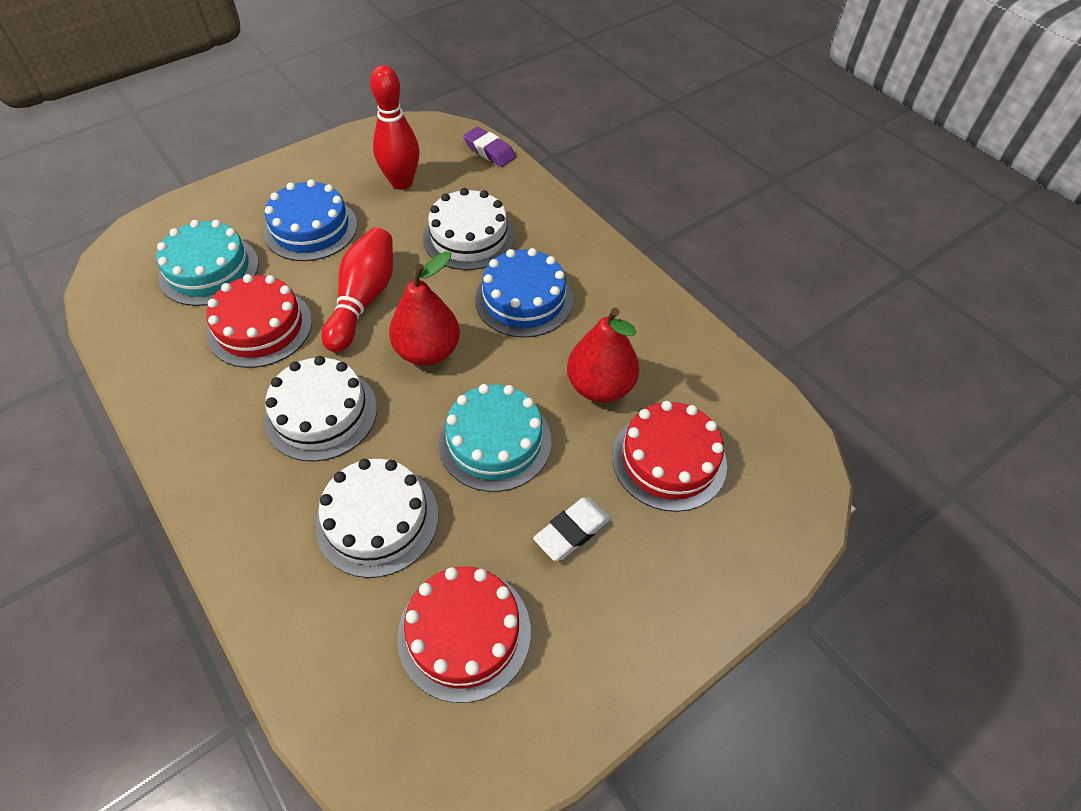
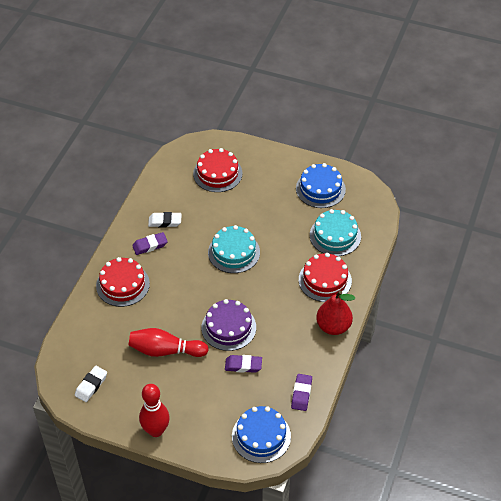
purple cake: 0 -> 1
purple eraser: 1 -> 3
red pear: 2 -> 1
white cake: 3 -> 0
white eraser: 1 -> 2

